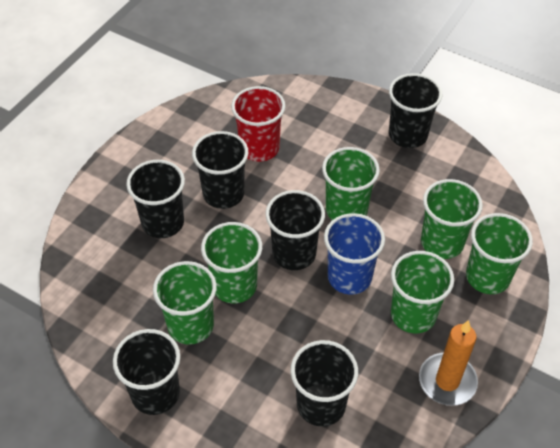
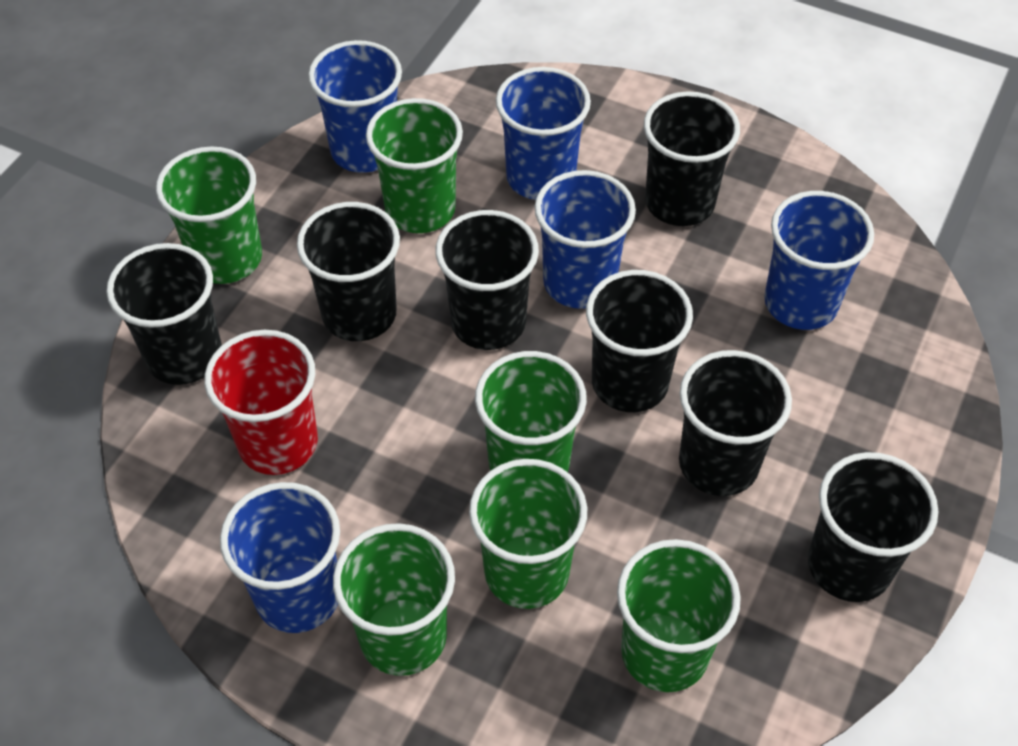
black cup: 6 -> 7
blue cup: 1 -> 5
orange candle: 1 -> 0

